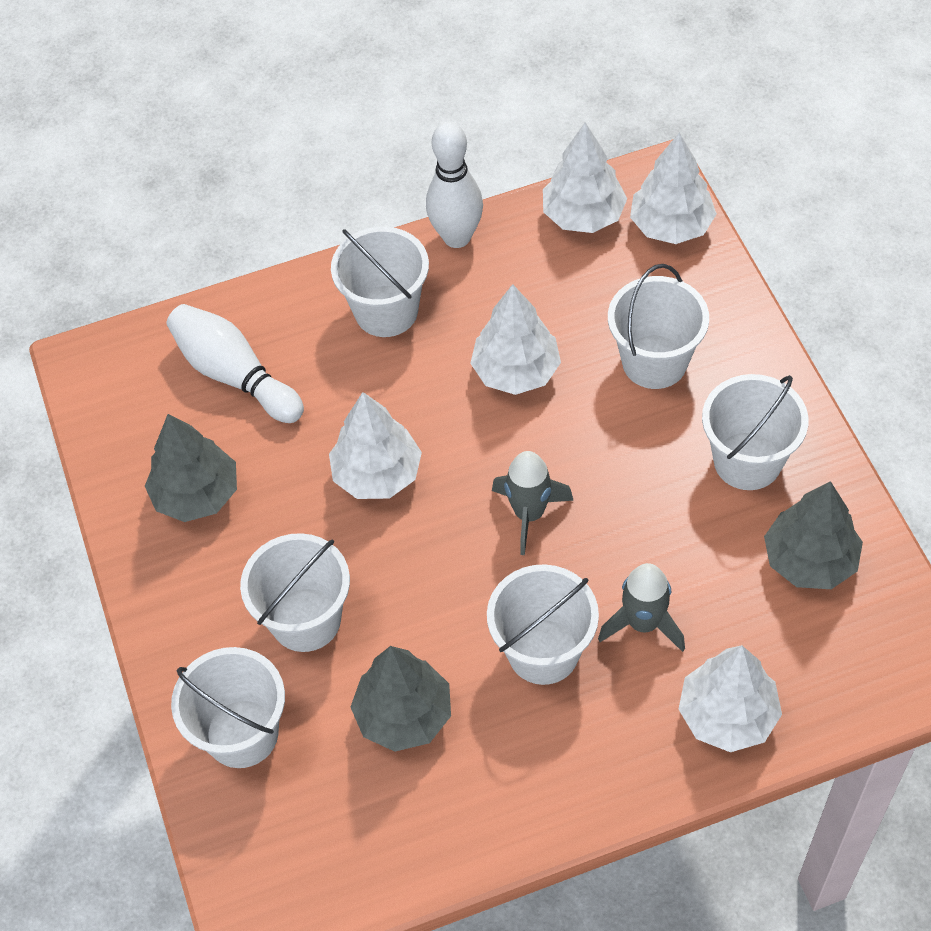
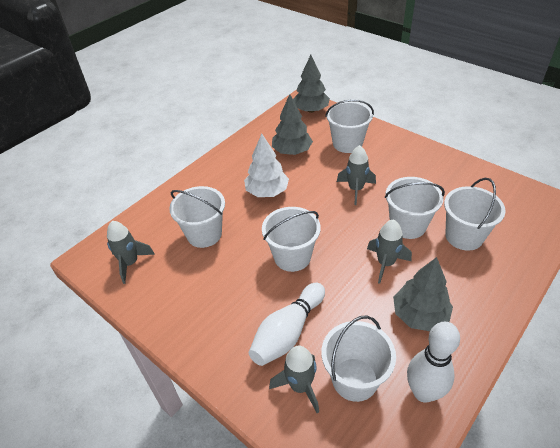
grey rocket: 2 -> 4
white tree: 5 -> 1

